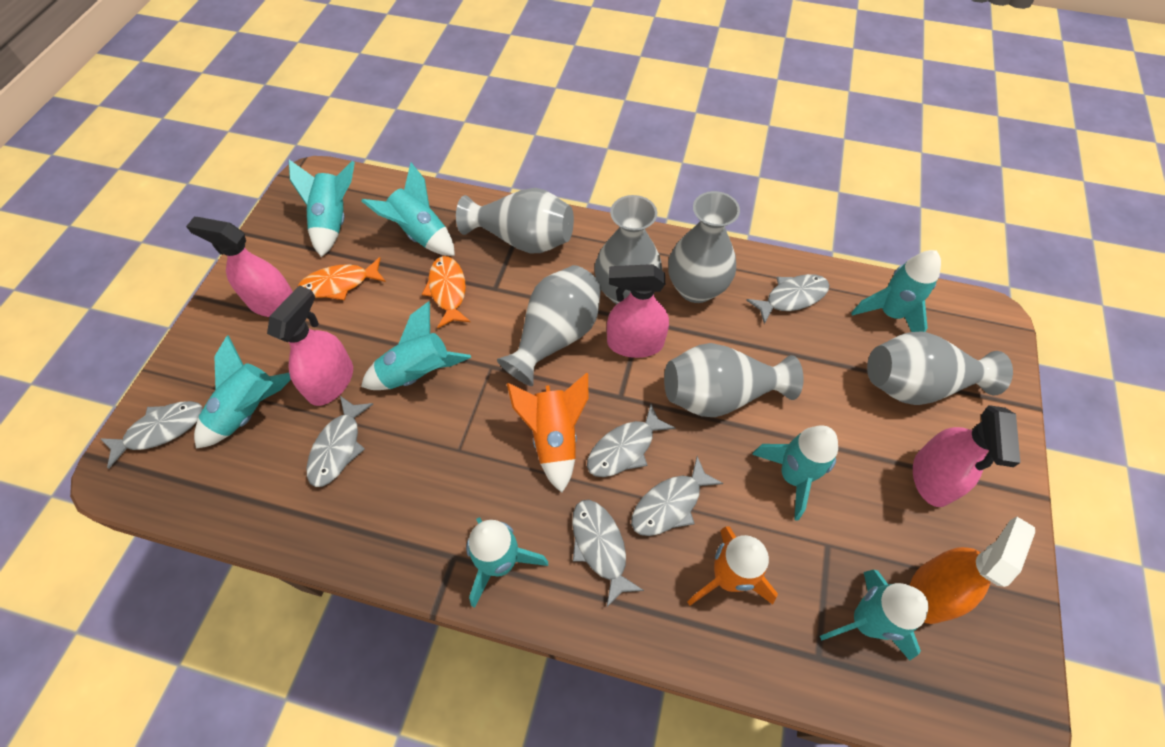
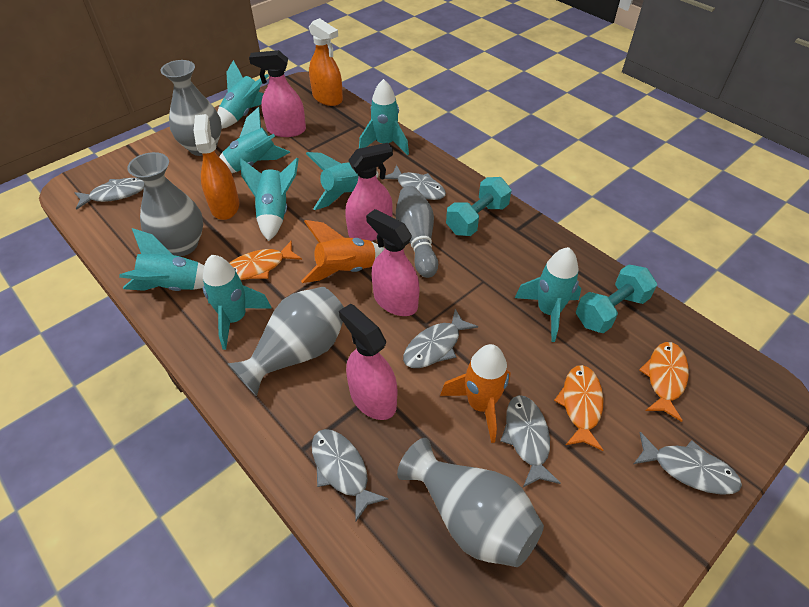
grey bowling pin: 0 -> 1
grey vase: 6 -> 4
orange fish: 2 -> 3
orange spray bottle: 1 -> 2
turquoise dumbbell: 0 -> 2

